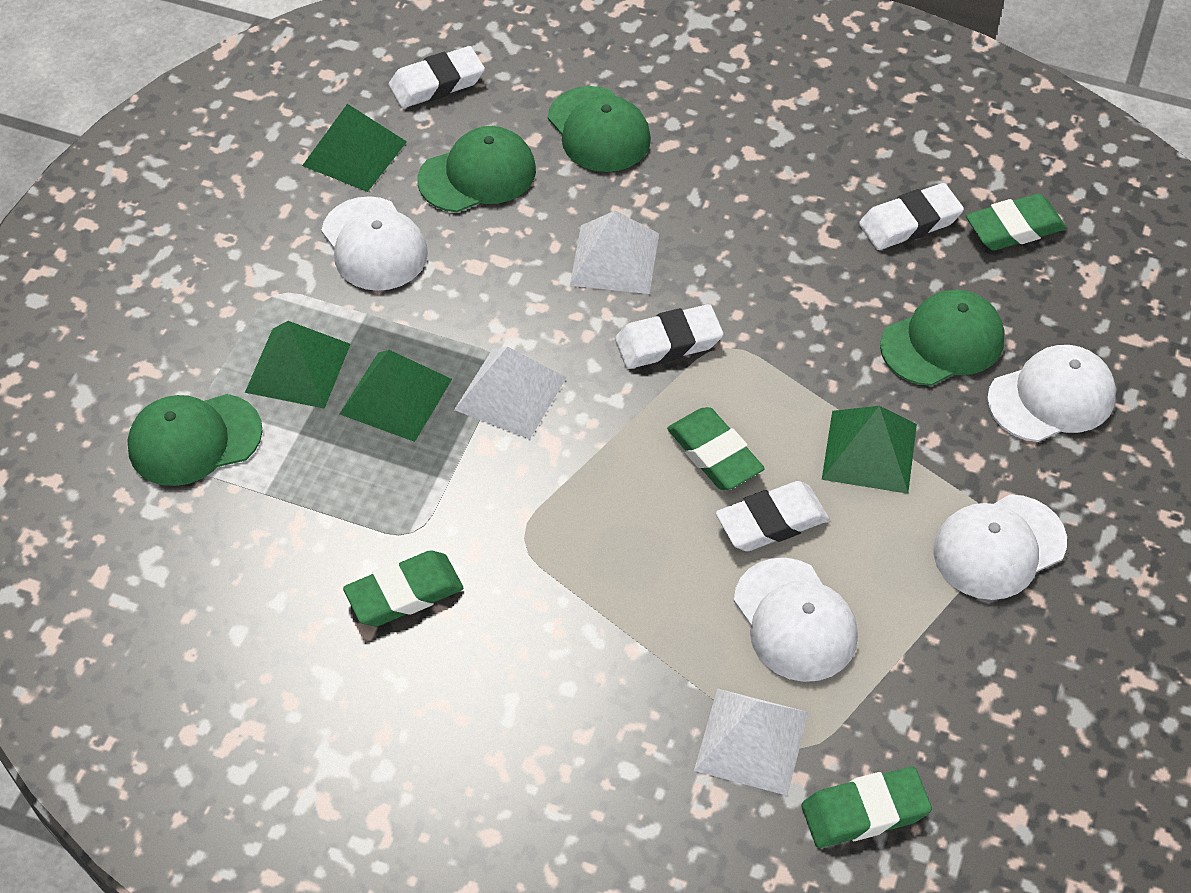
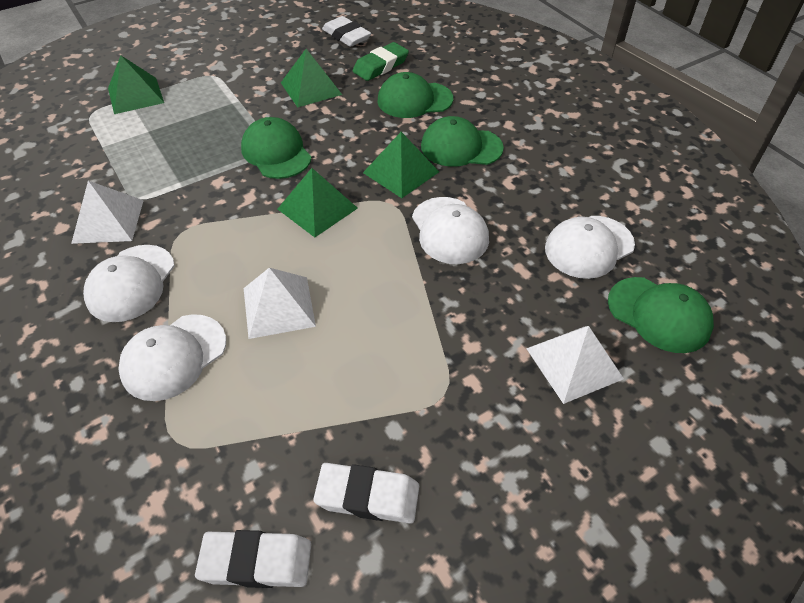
green eraser: 4 -> 1
white eraser: 4 -> 3

